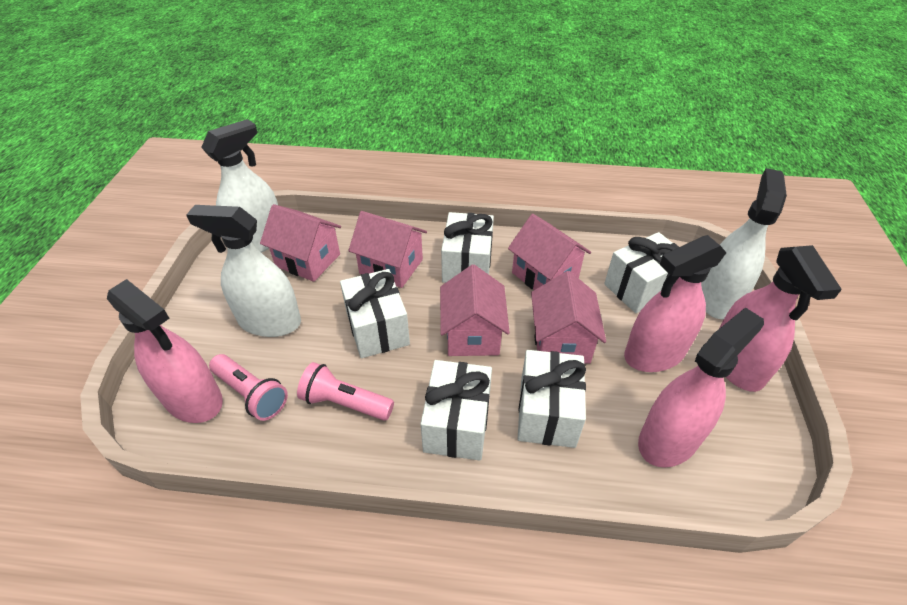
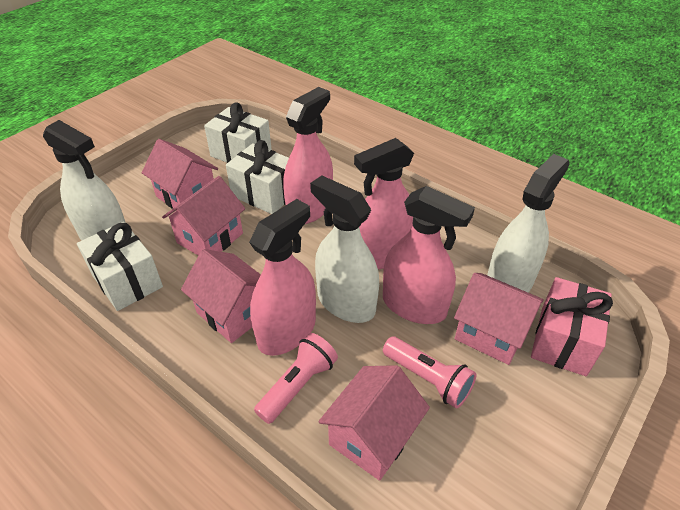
pink gift: 0 -> 1
white gift: 5 -> 3

